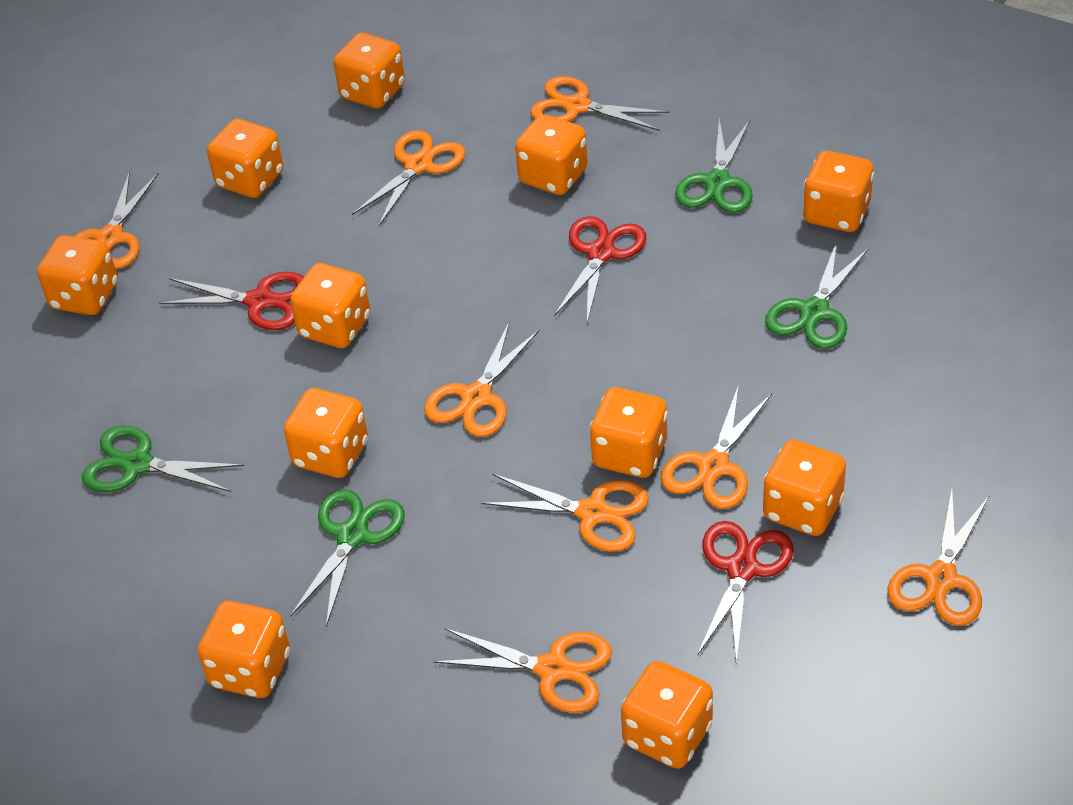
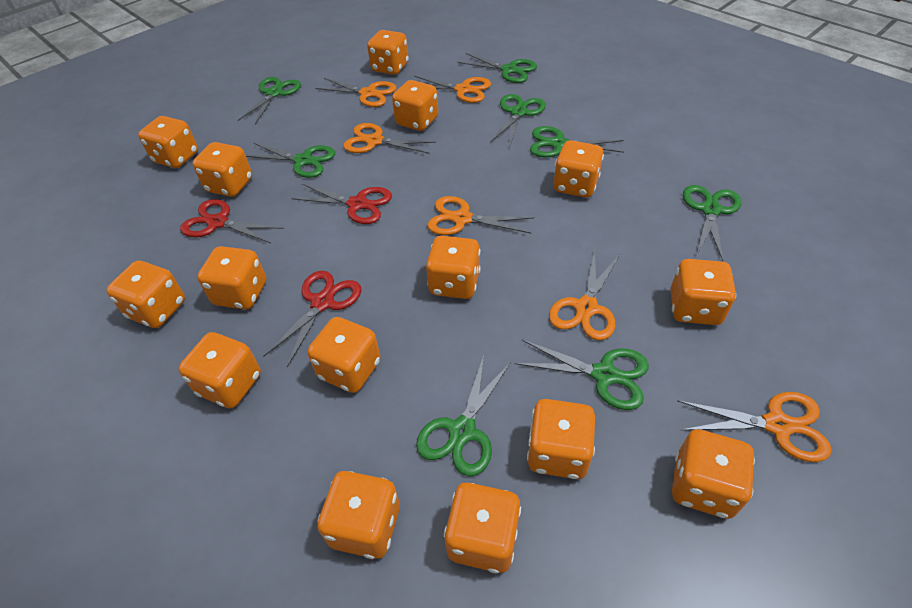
green scissors: 4 -> 8
orange dice: 11 -> 15
orange scissors: 8 -> 6

